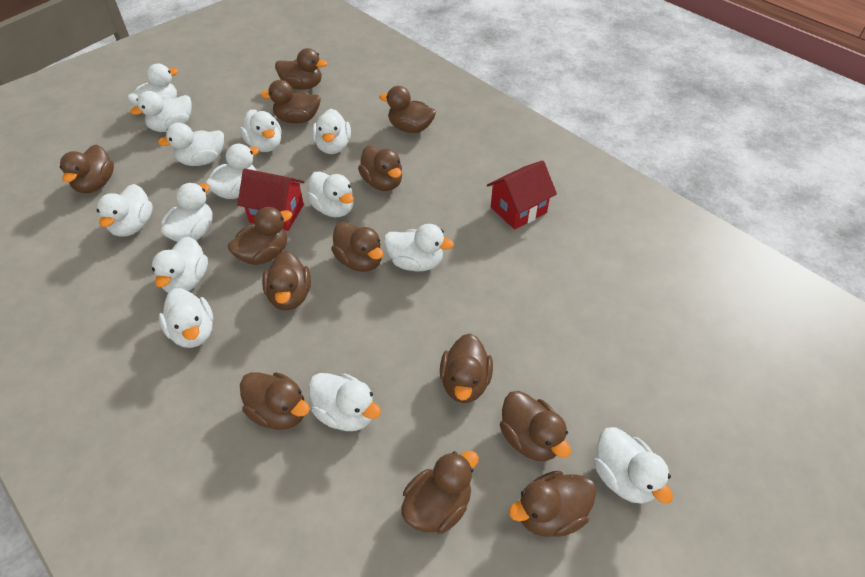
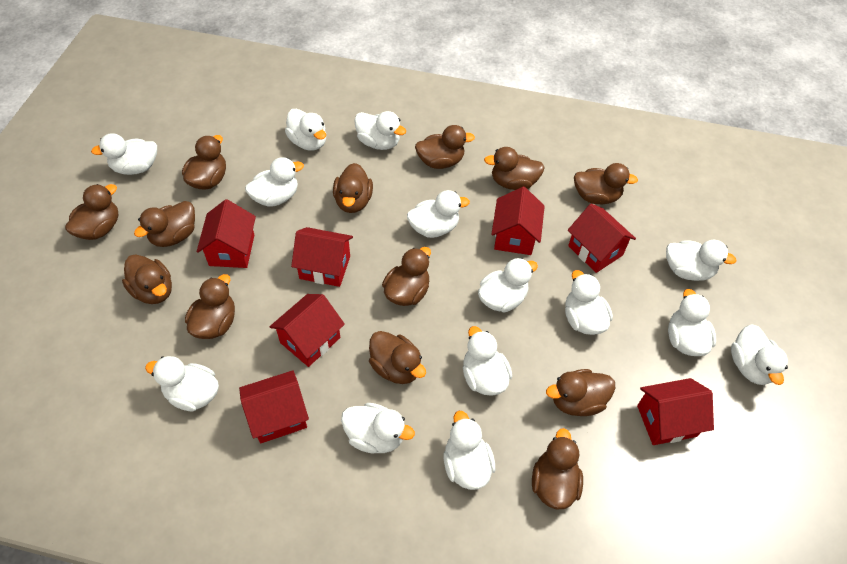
red house: 2 -> 7

